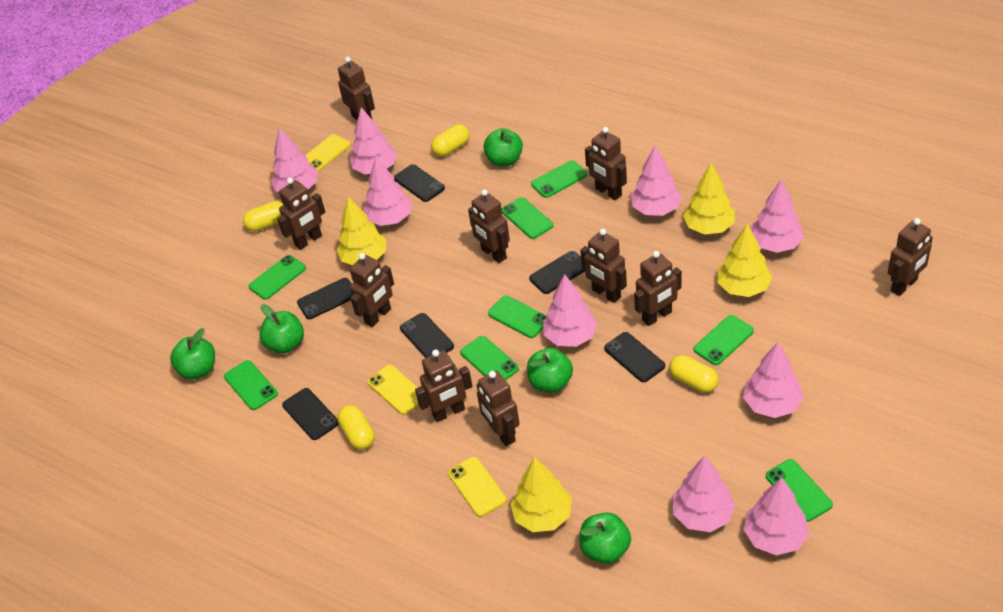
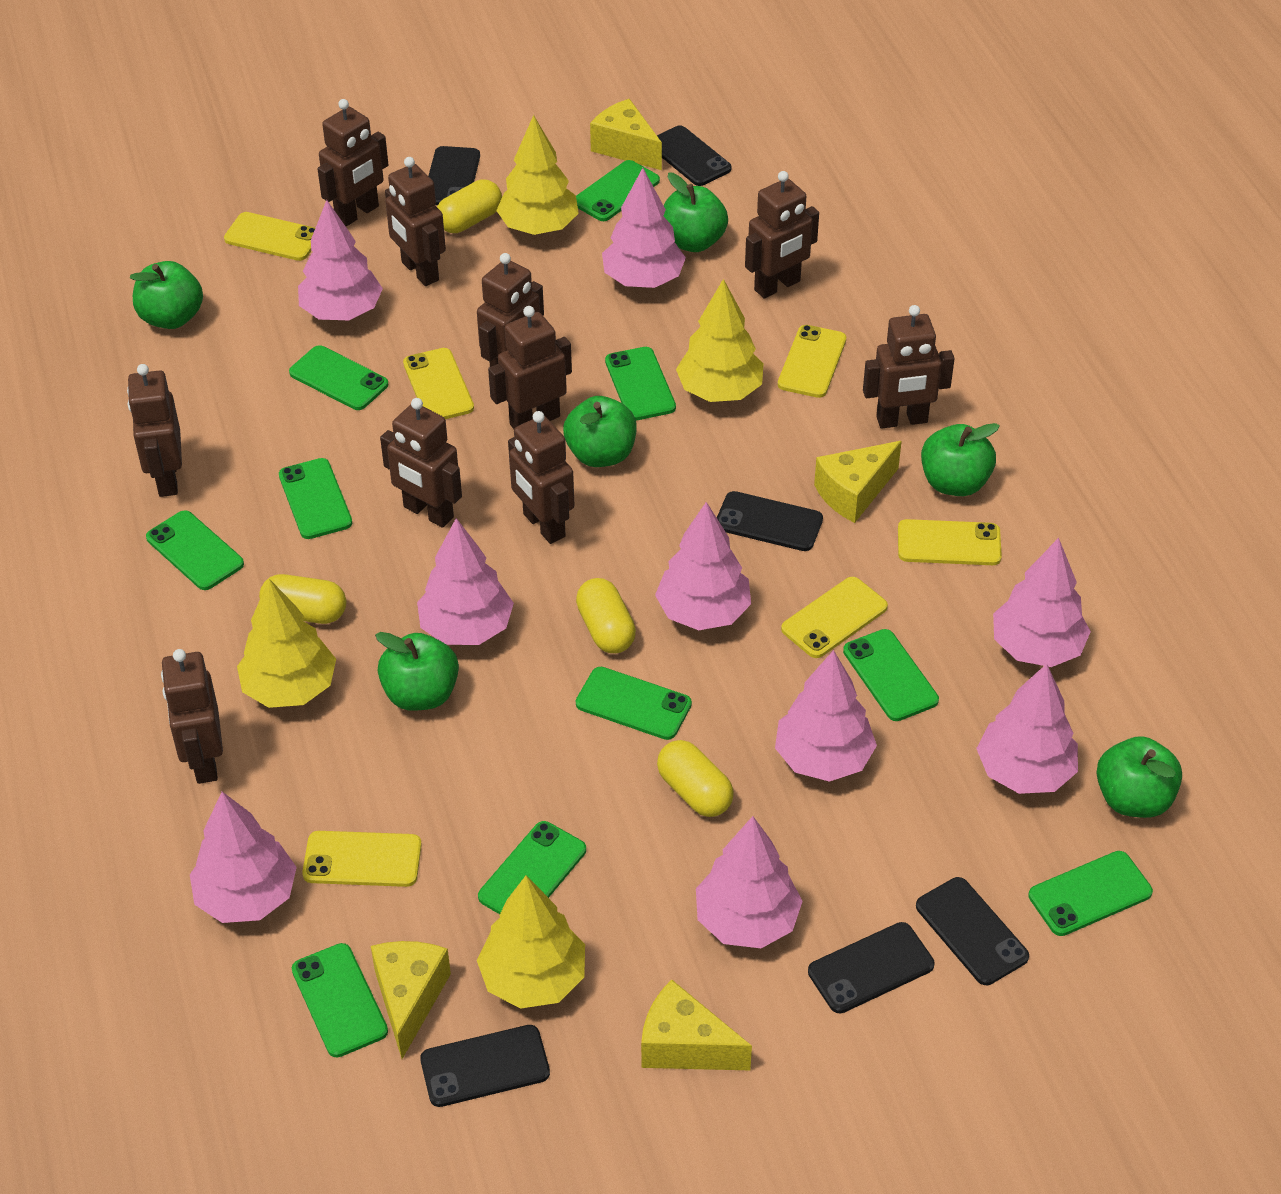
green apple: 5 -> 6
green phone: 8 -> 10
yellow cheese: 0 -> 4
yellow phone: 3 -> 6

